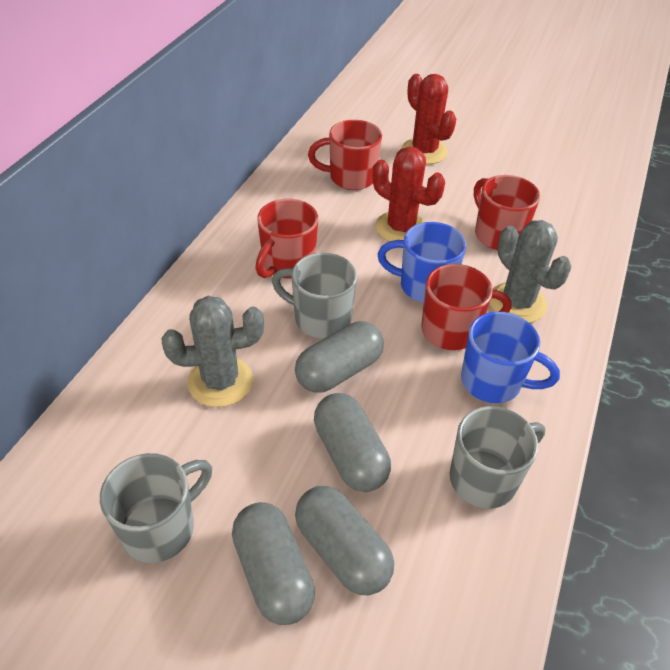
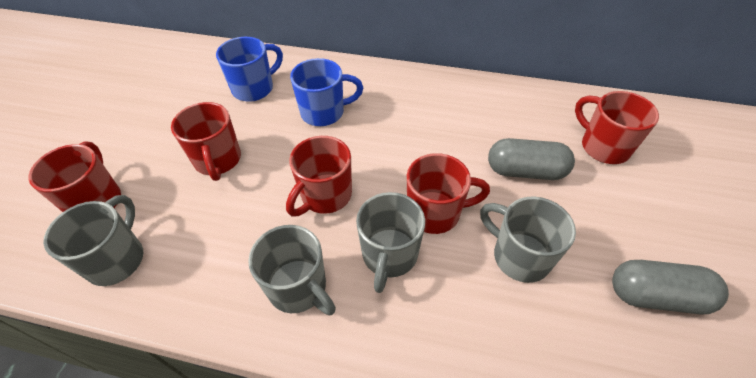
grey cactus: 2 -> 0
grey capsule: 4 -> 2
grey mug: 3 -> 4
red cactus: 2 -> 0
red mug: 4 -> 5

